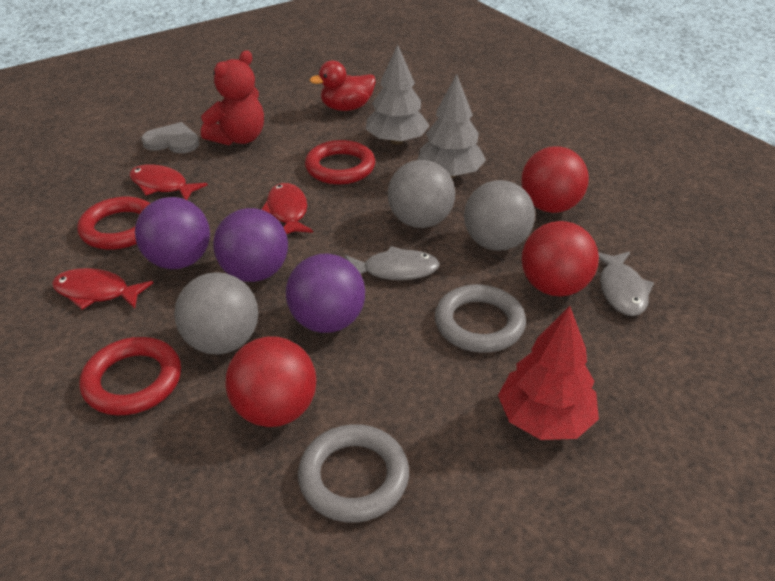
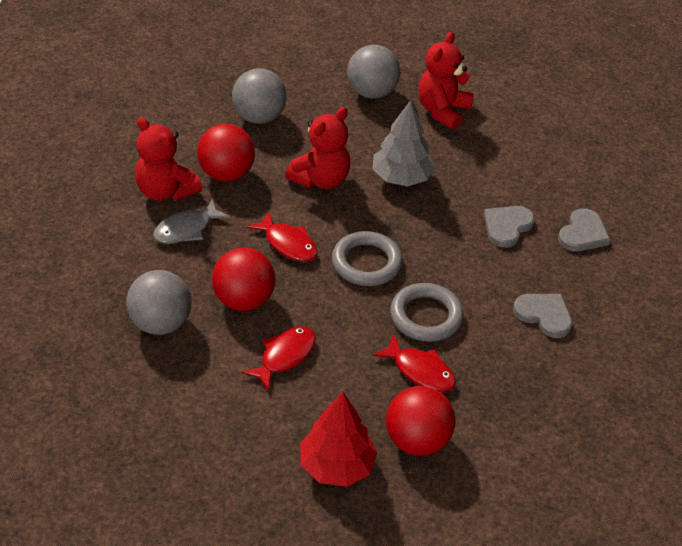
grey fish: 2 -> 1
grey heart: 1 -> 3
grey tree: 2 -> 1
purple ball: 3 -> 0
red duck: 1 -> 0
red ring: 3 -> 0
red teddy bear: 1 -> 3

